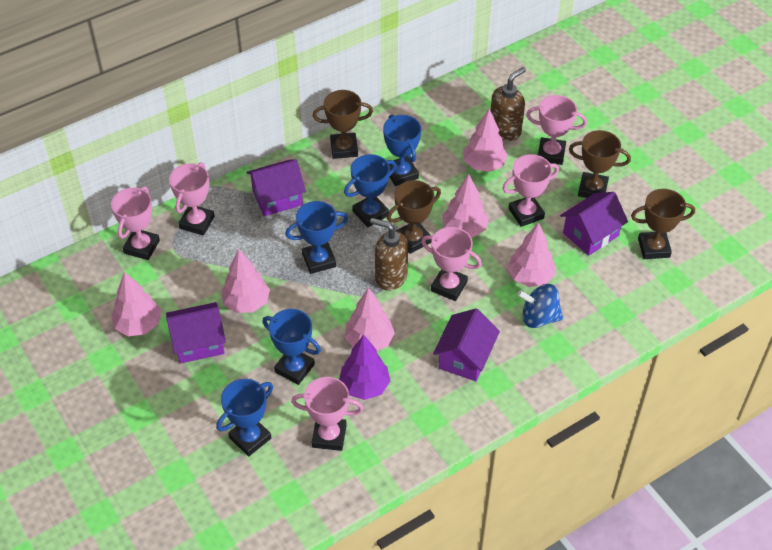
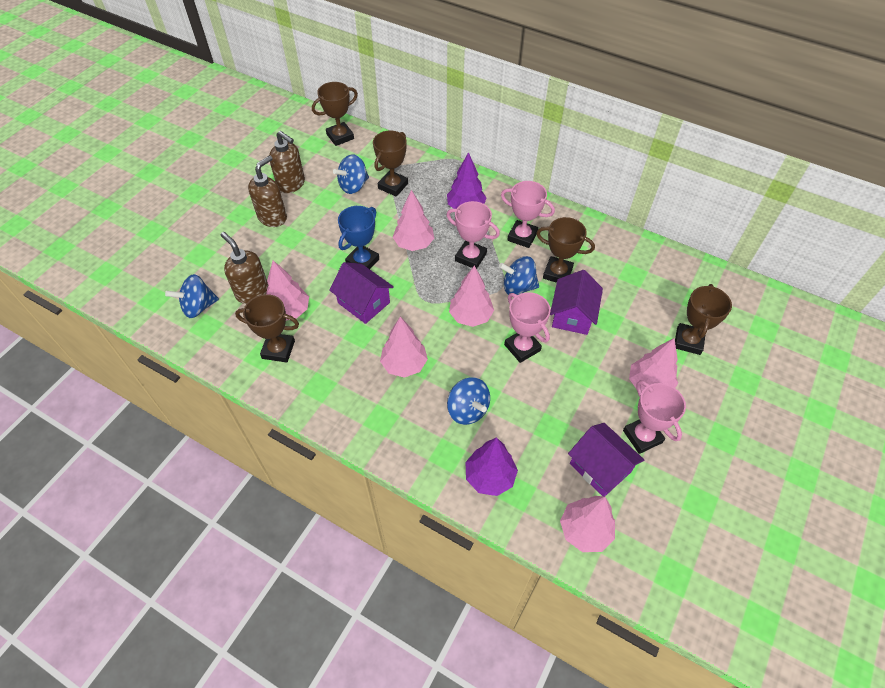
blue spinning top: 1 -> 4
blue trophy: 5 -> 1
brown soap dispenser: 2 -> 3
brown trophy: 4 -> 5
pink trophy: 6 -> 4
purple house: 4 -> 3
purple tree: 1 -> 2

